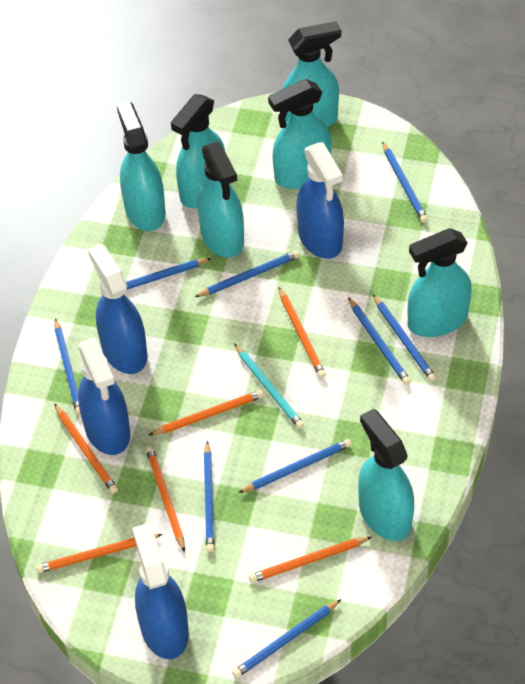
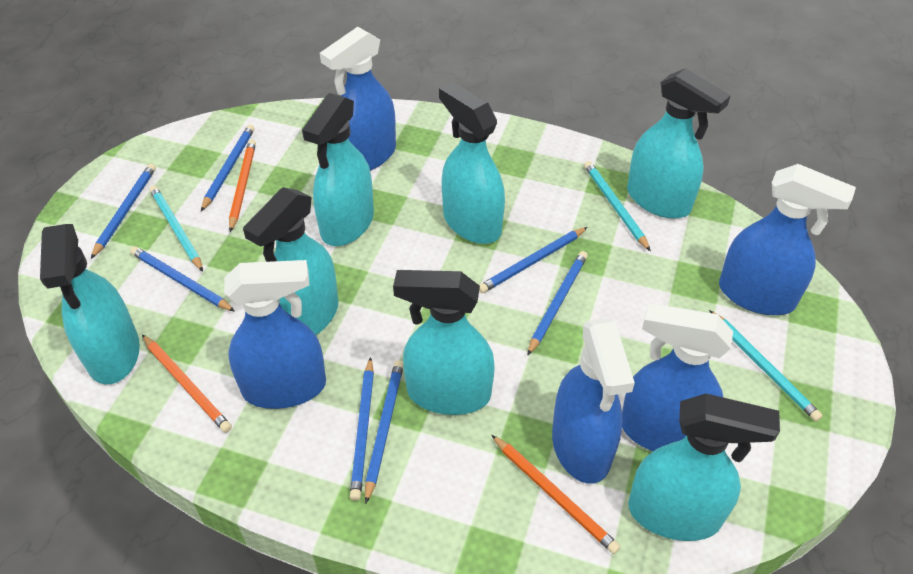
blue pencil: 9 -> 7
blue spray bottle: 4 -> 5
orange pencil: 6 -> 3
turquoise pencil: 1 -> 3

